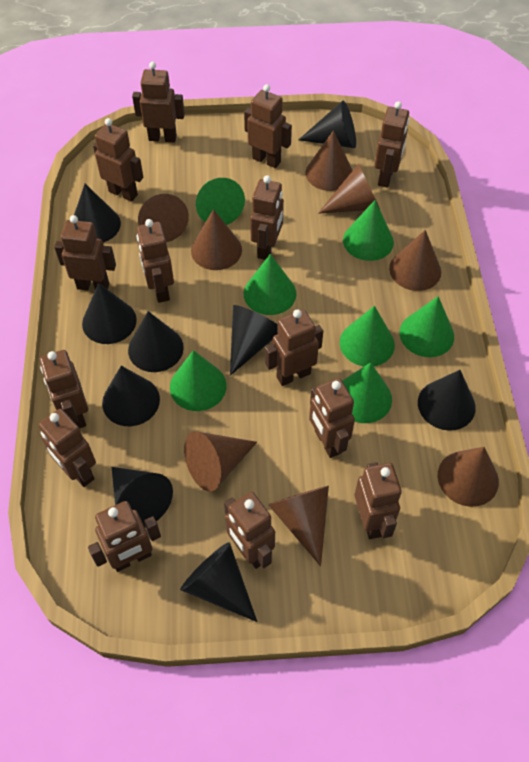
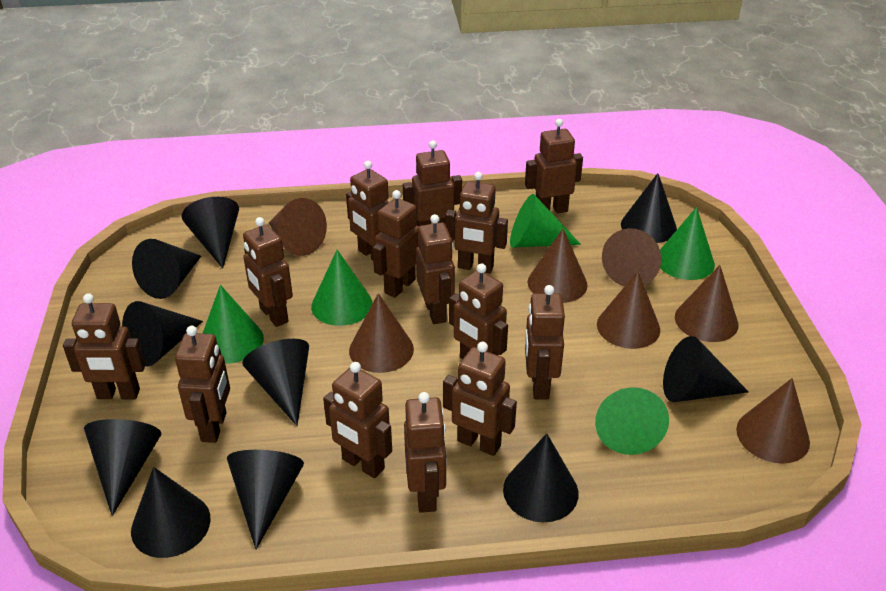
black cone: 9 -> 10
brown cone: 8 -> 7
green cone: 7 -> 5

